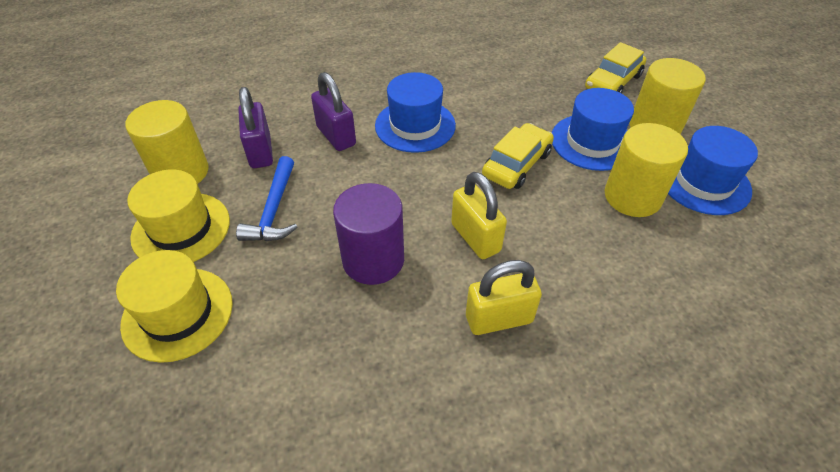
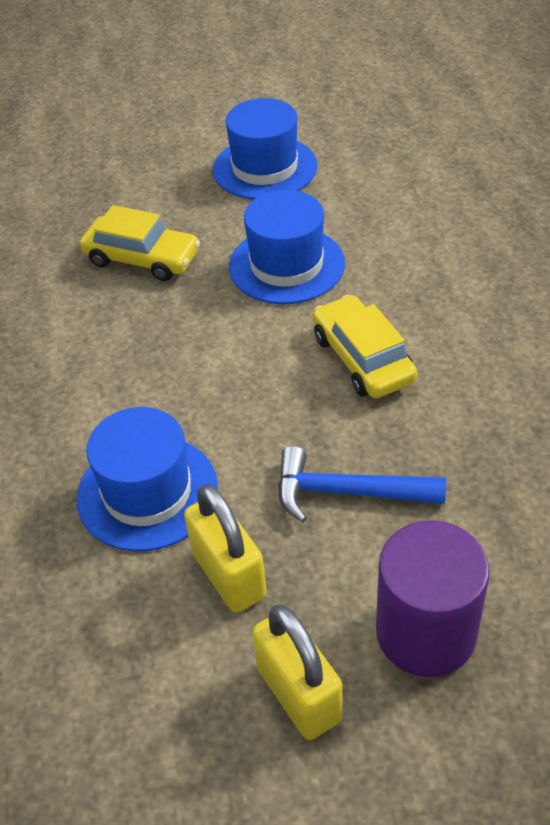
purple padlock: 2 -> 0
yellow cylinder: 3 -> 0
yellow hat: 2 -> 0

